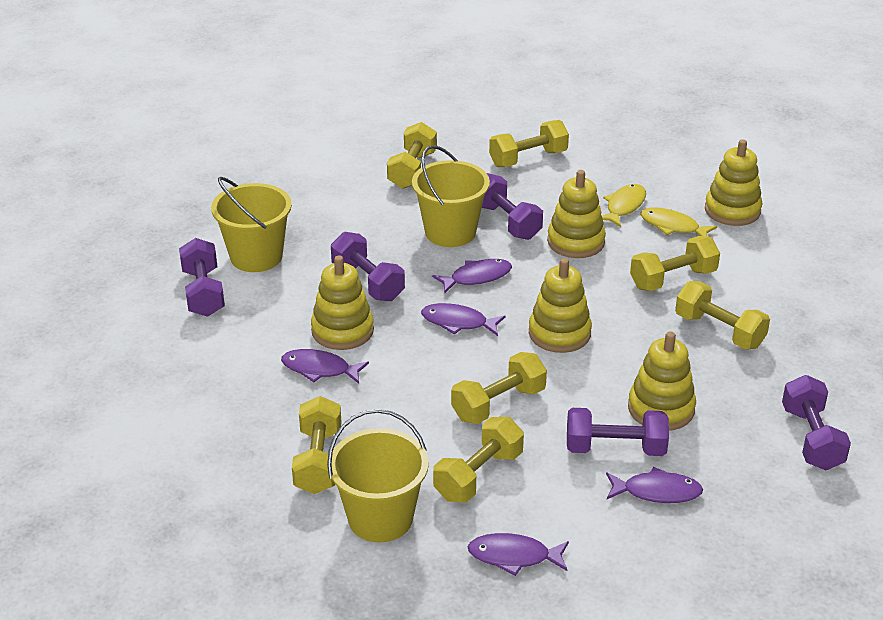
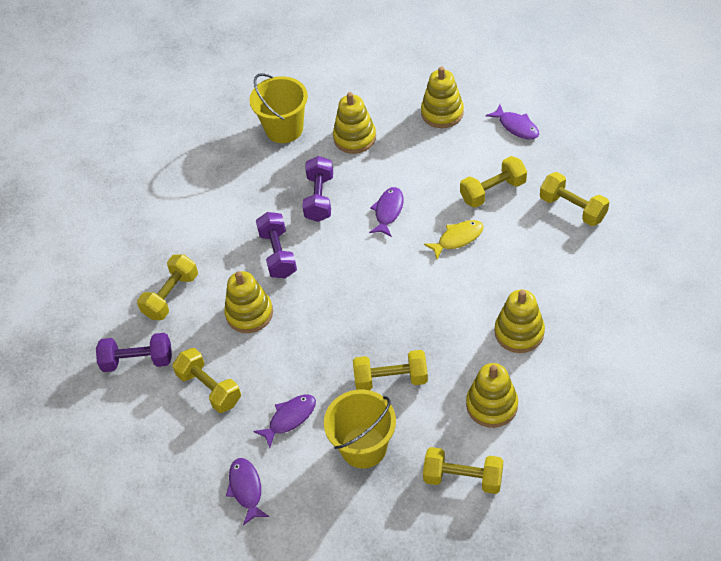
purple dumbbell: 5 -> 3
purple fish: 5 -> 4
yellow bucket: 3 -> 2
yellow dumbbell: 7 -> 6
yellow fish: 2 -> 1

